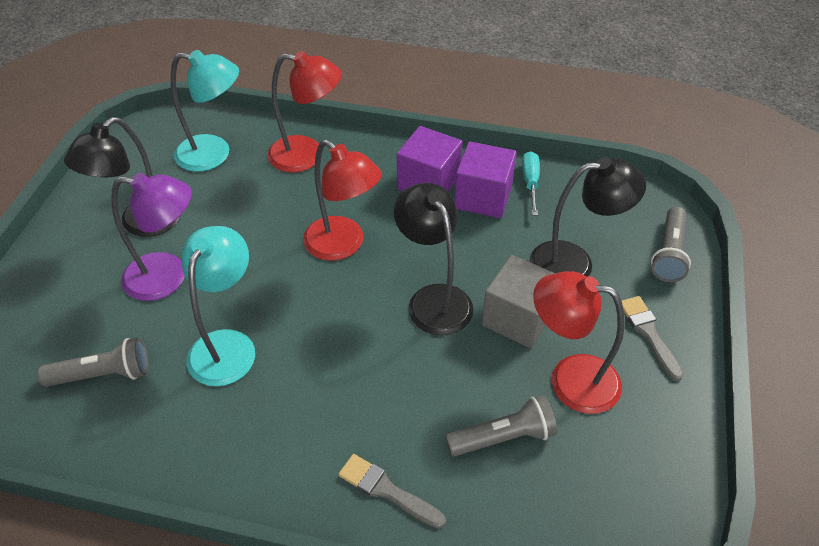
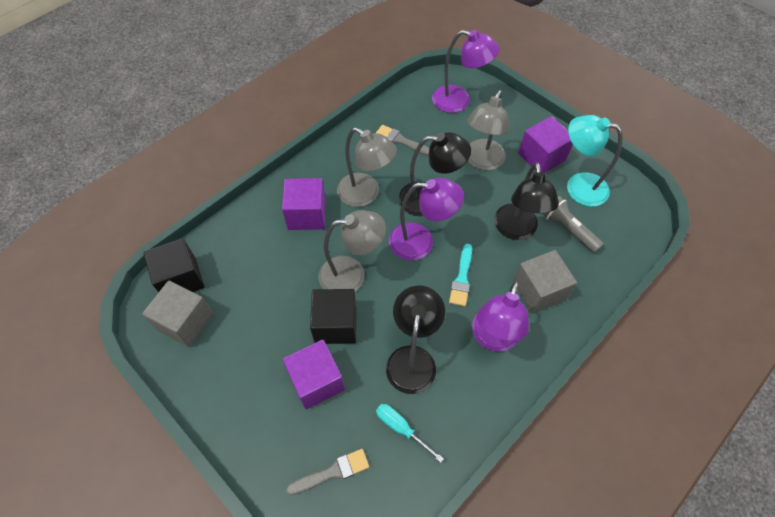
black cube: 0 -> 2
grey cube: 1 -> 2
grey flashlight: 3 -> 1
grey lamp: 0 -> 3
purple cube: 2 -> 3
purple lamp: 1 -> 3
red lamp: 3 -> 0
turquoise brush: 0 -> 1
turquoise lamp: 2 -> 1

